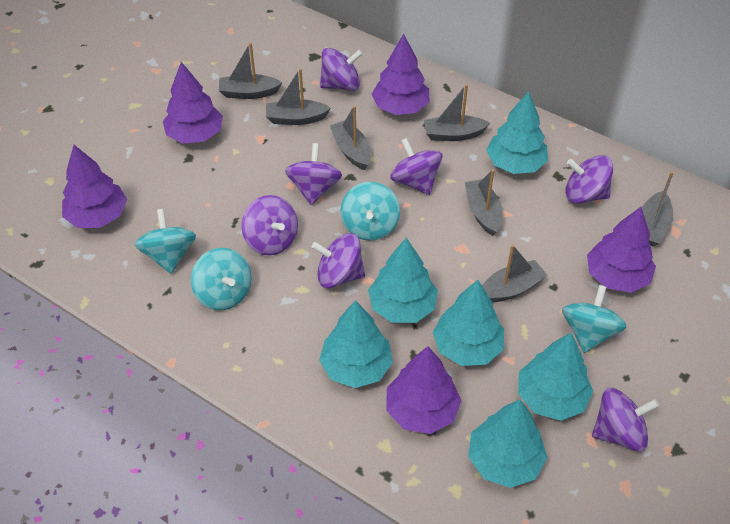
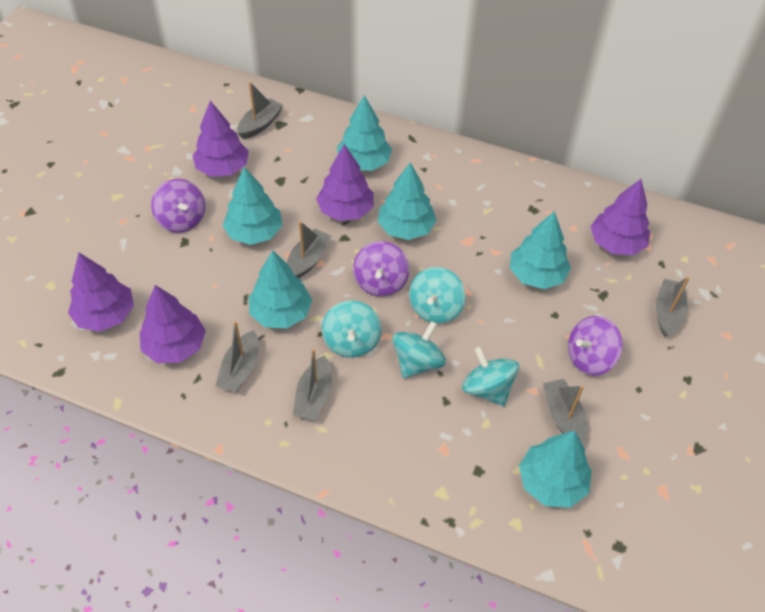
grey boat: 7 -> 6
purple spinning top: 7 -> 3

